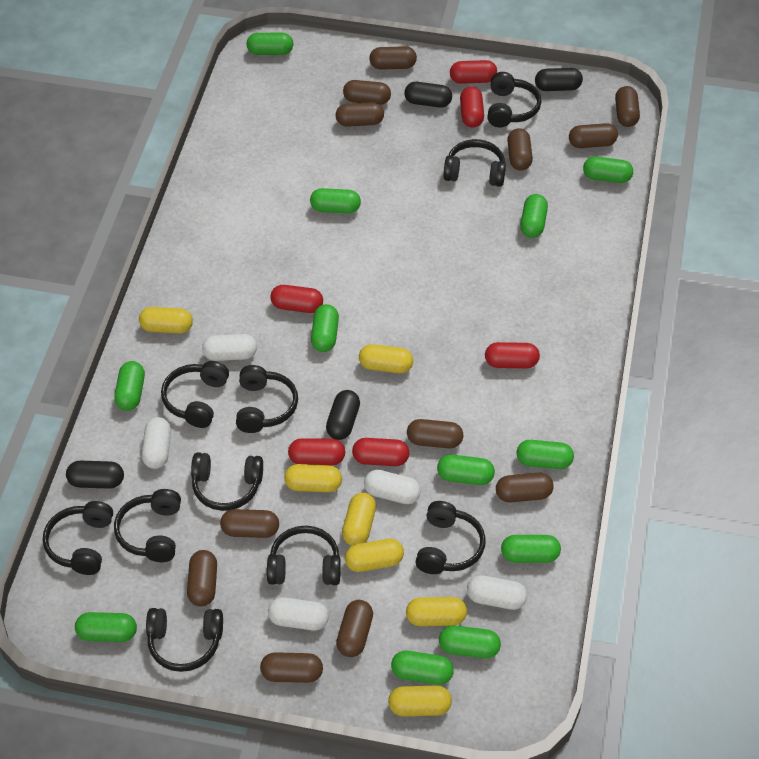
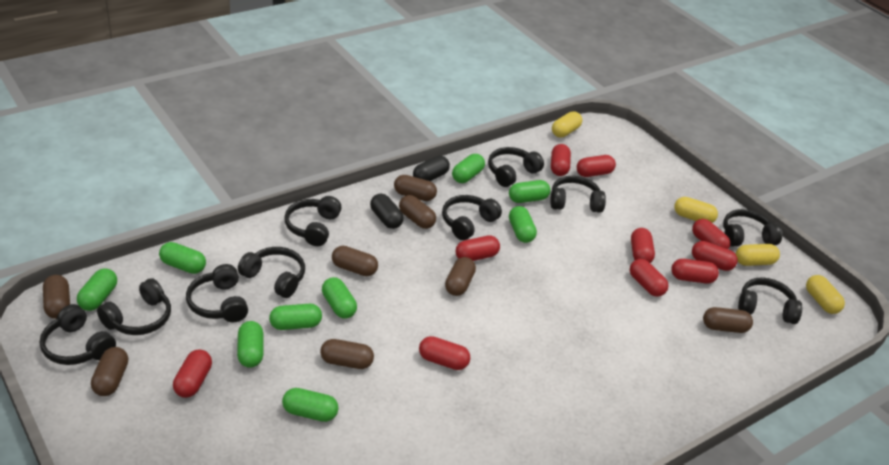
black capsule: 4 -> 2
brown capsule: 12 -> 8
green capsule: 12 -> 9
red capsule: 6 -> 10
white capsule: 5 -> 0
yellow capsule: 7 -> 4

